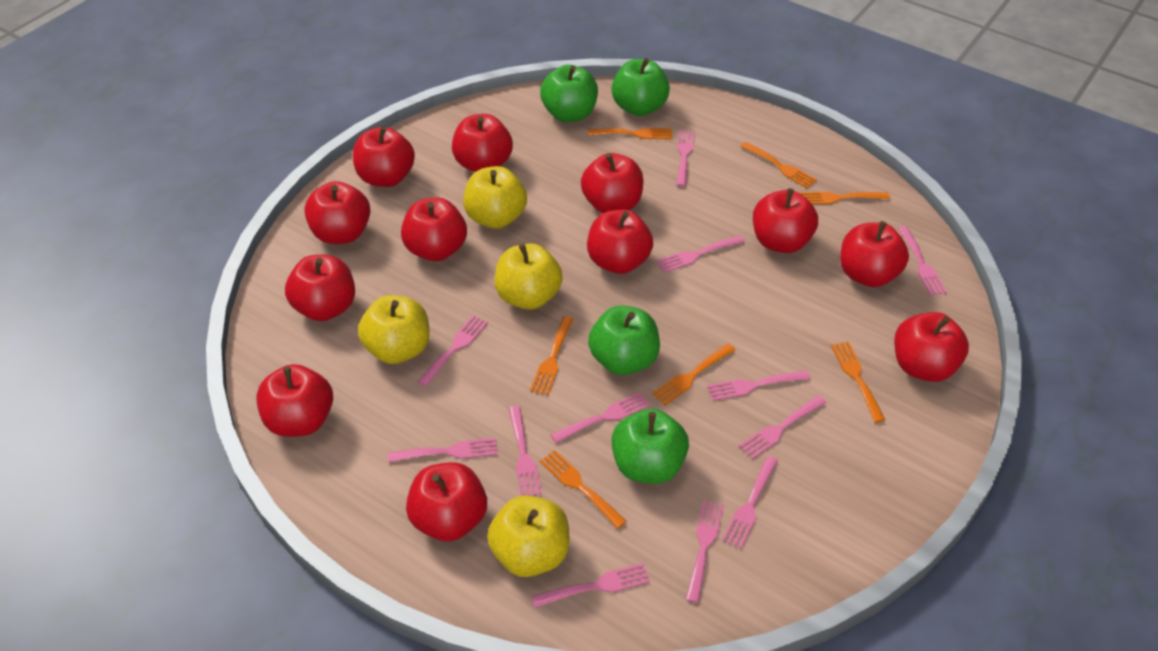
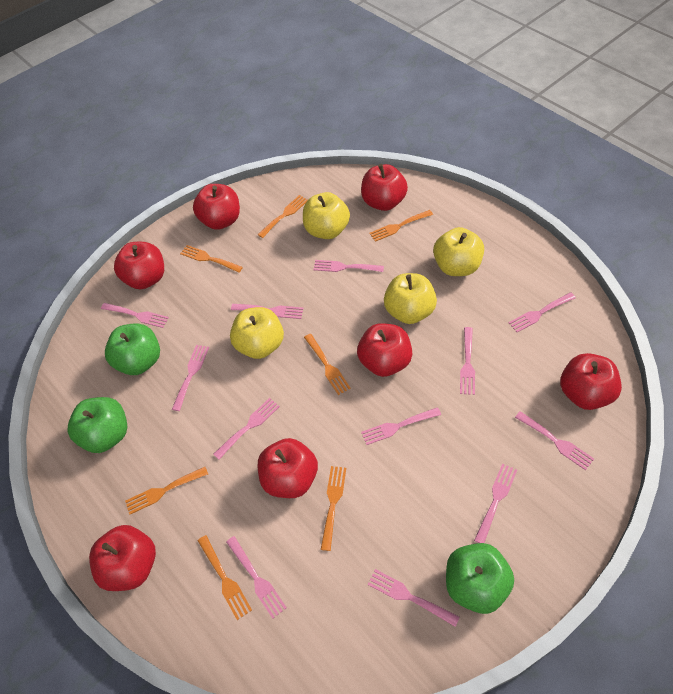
green apple: 4 -> 3
red apple: 12 -> 7

